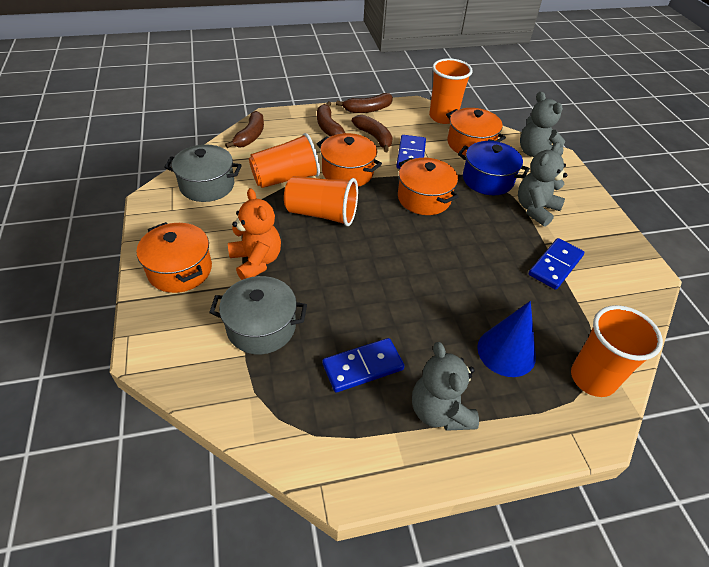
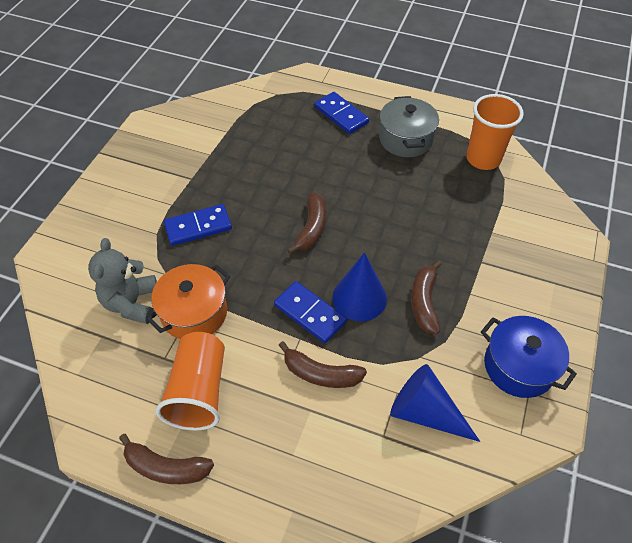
blue cone: 1 -> 2
grey pot: 2 -> 1
grey teddy bear: 3 -> 1
orange cup: 4 -> 2
orange pot: 4 -> 1
orange teddy bear: 1 -> 0

